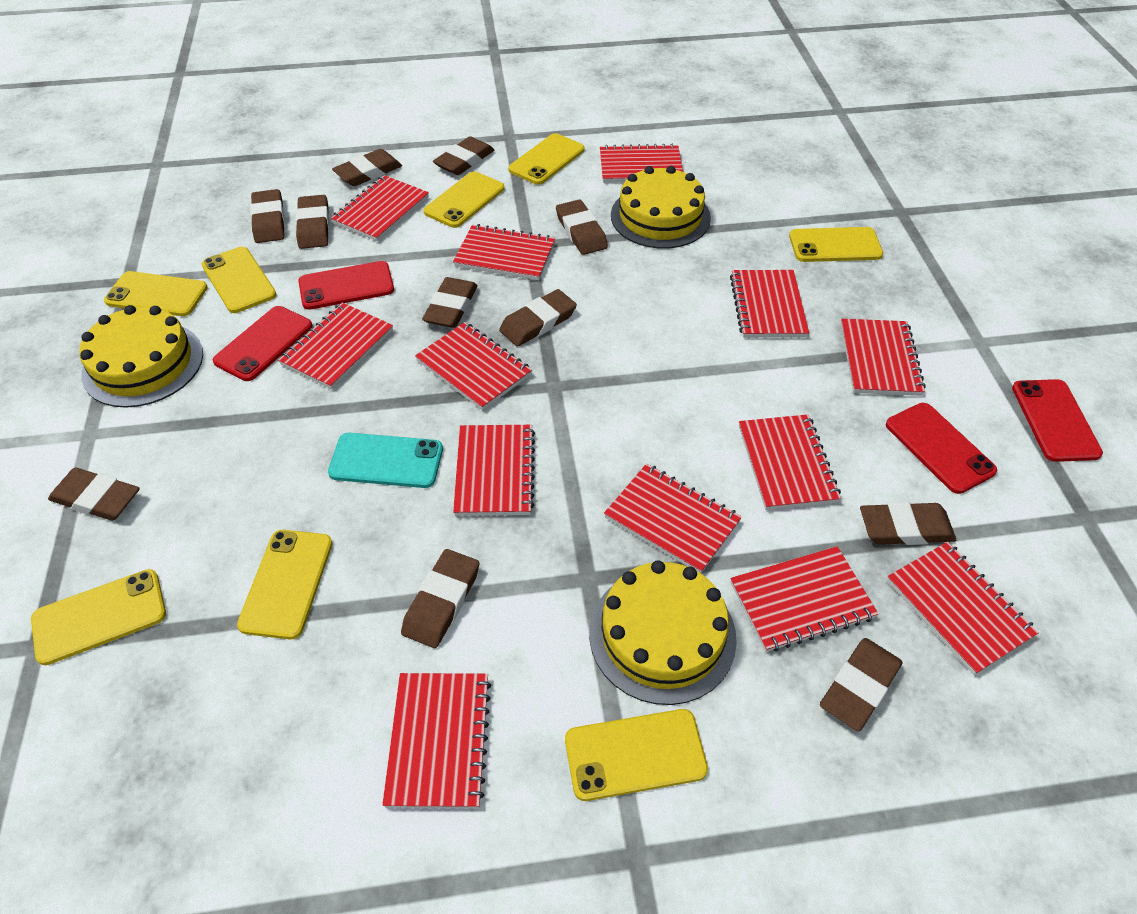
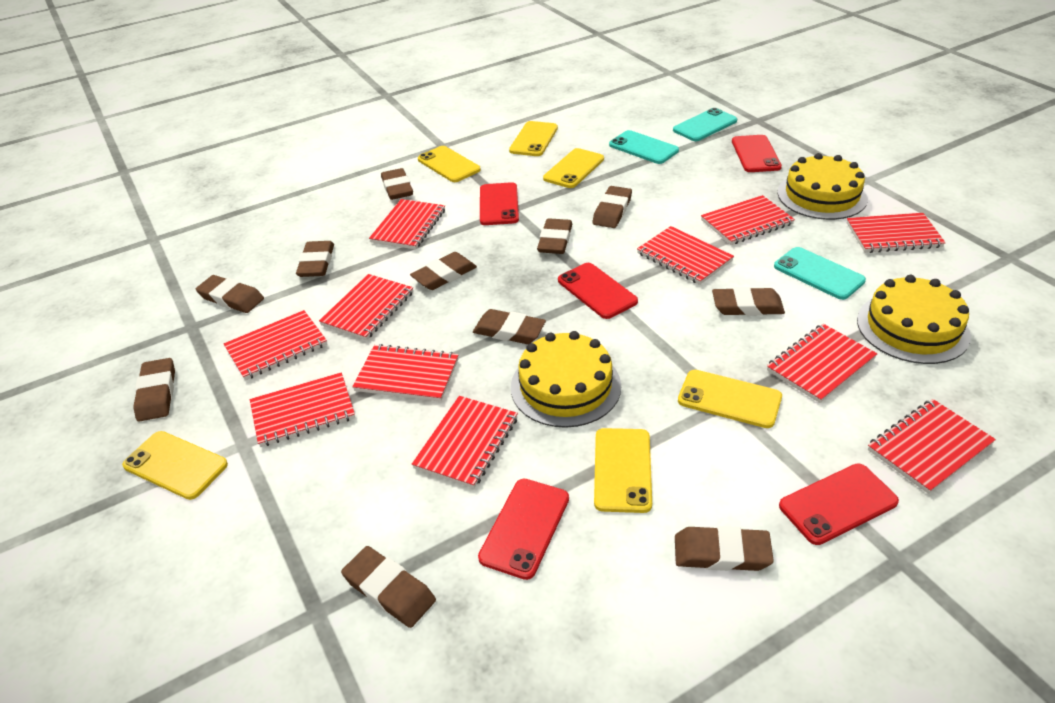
red notebook: 13 -> 11
red phone: 4 -> 5
turquoise phone: 1 -> 3
yellow phone: 8 -> 6

